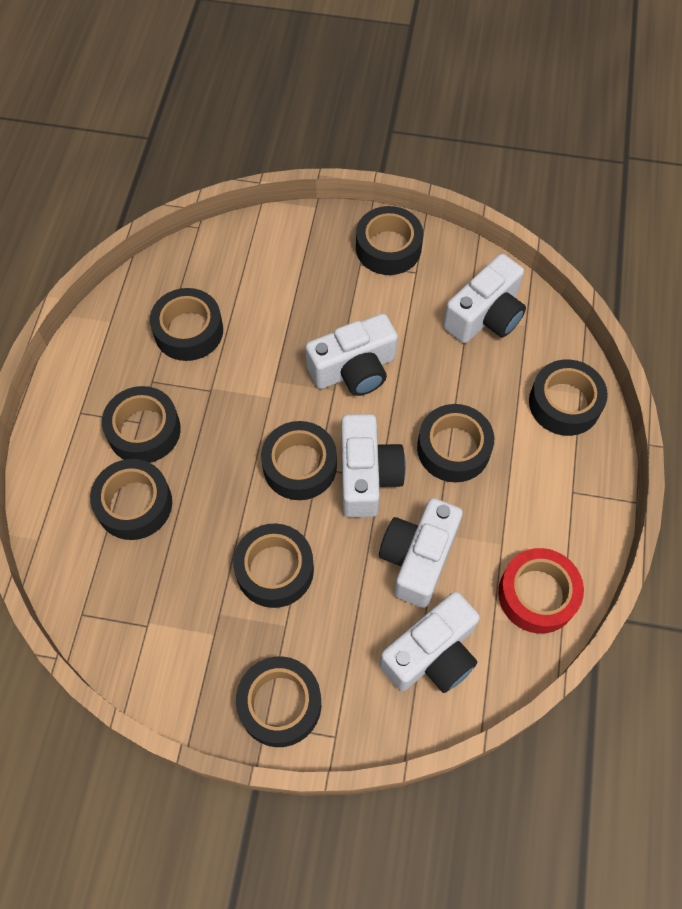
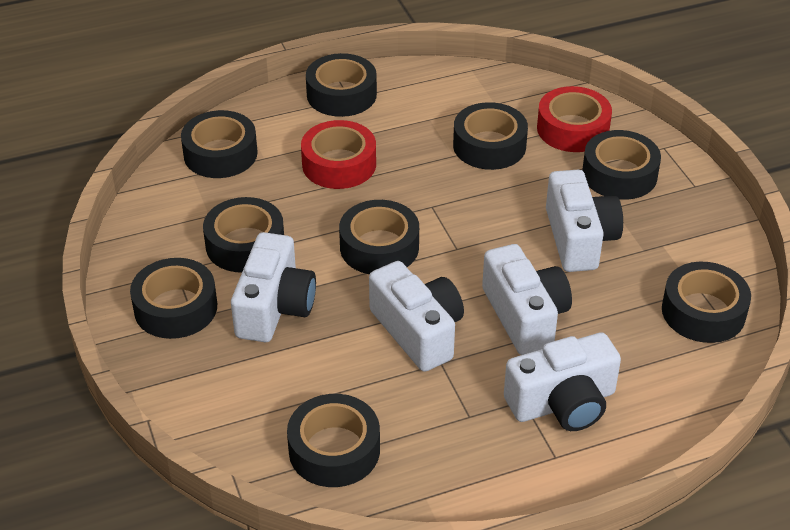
red tape: 1 -> 2

